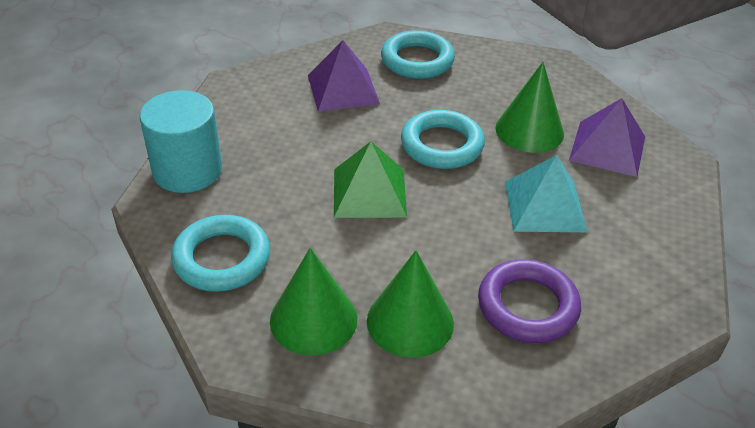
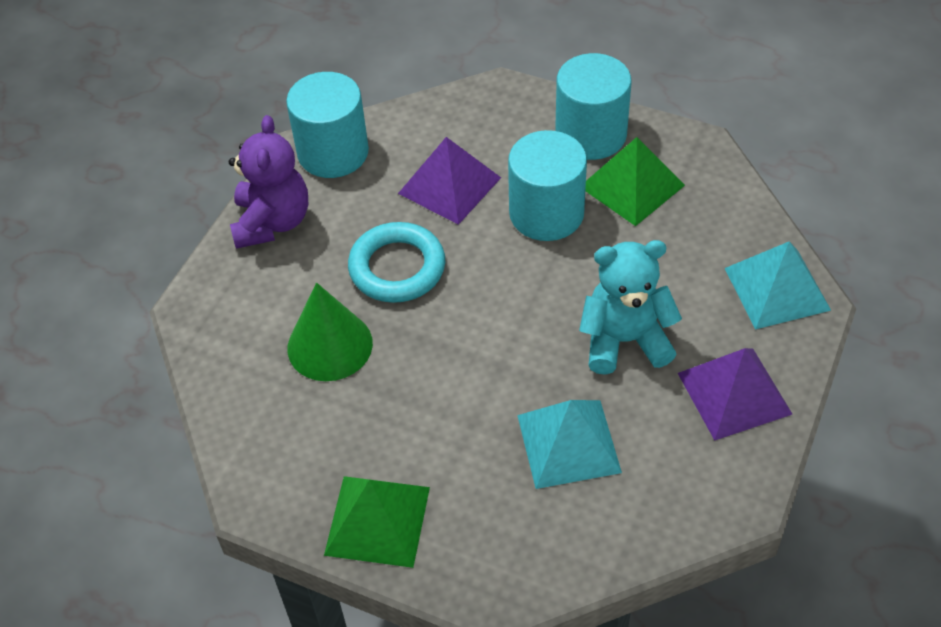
green cone: 3 -> 1
green pyramid: 1 -> 2
purple ring: 1 -> 0
purple teddy bear: 0 -> 1
turquoise cylinder: 1 -> 3
turquoise pyramid: 1 -> 2
turquoise ring: 3 -> 1
turquoise teddy bear: 0 -> 1

